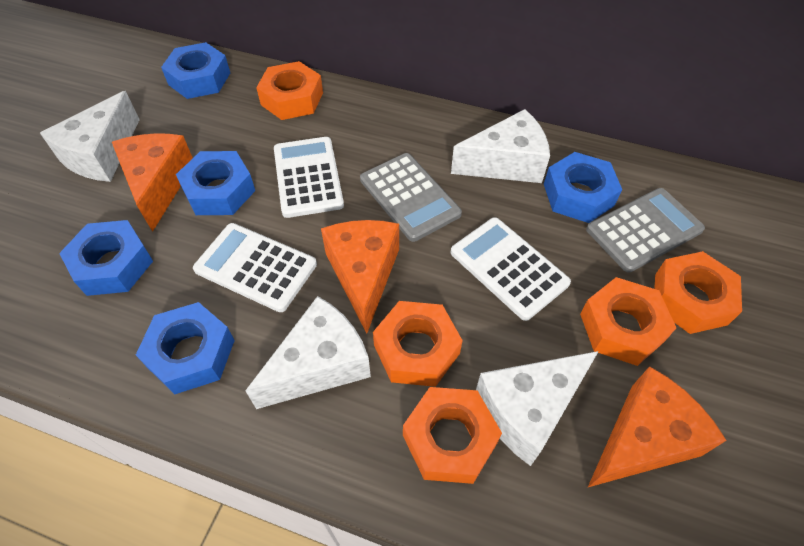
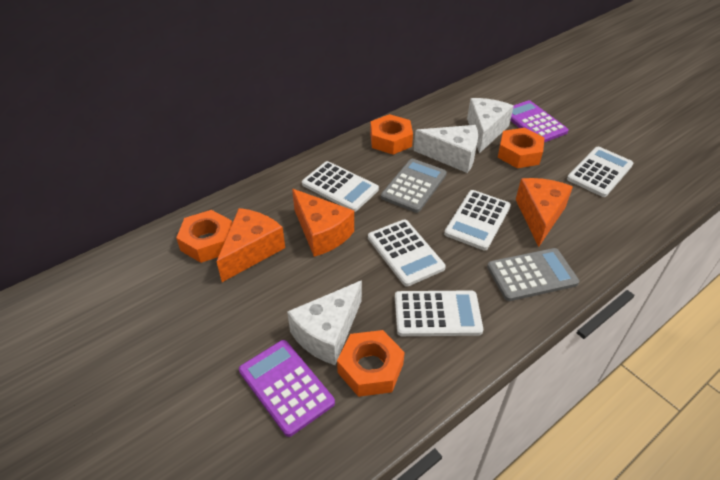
blue nut: 5 -> 0
orange nut: 5 -> 4
purple calculator: 0 -> 2
white calculator: 3 -> 5
white cheese: 4 -> 3

